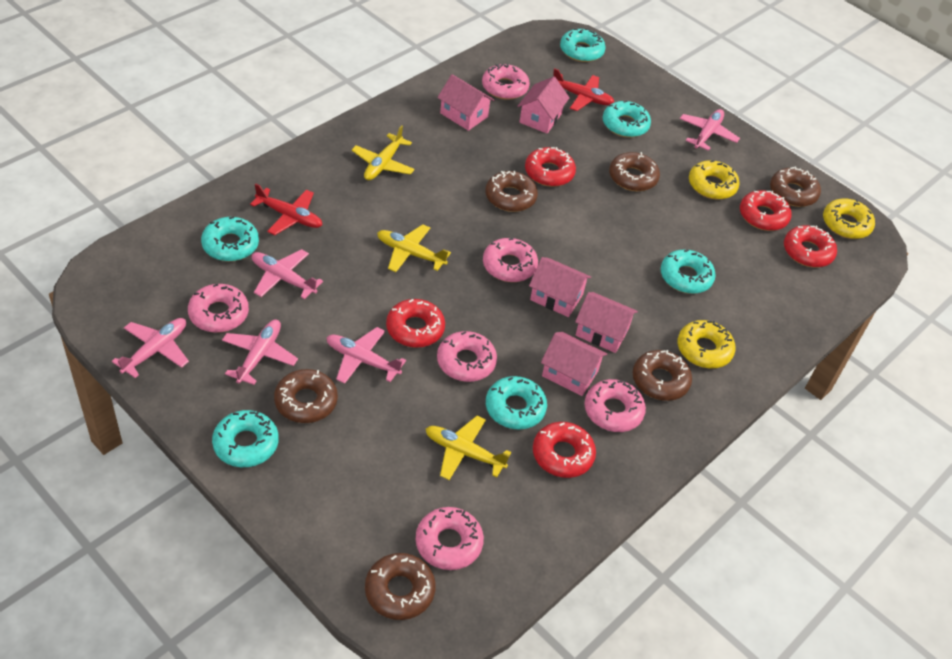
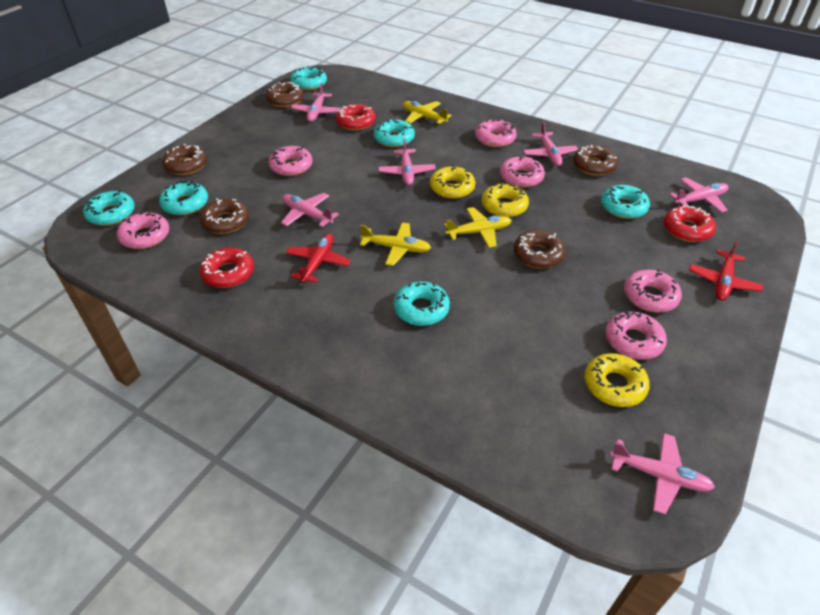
brown donut: 6 -> 5
pink house: 5 -> 0
pink plane: 5 -> 6
red donut: 5 -> 3

